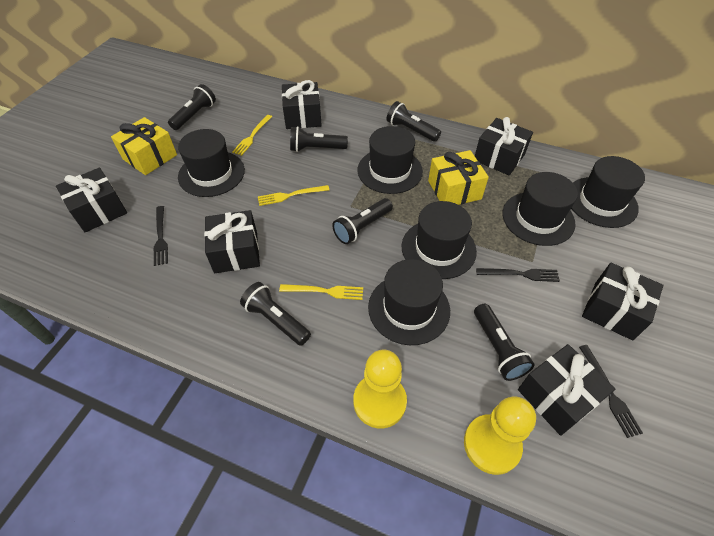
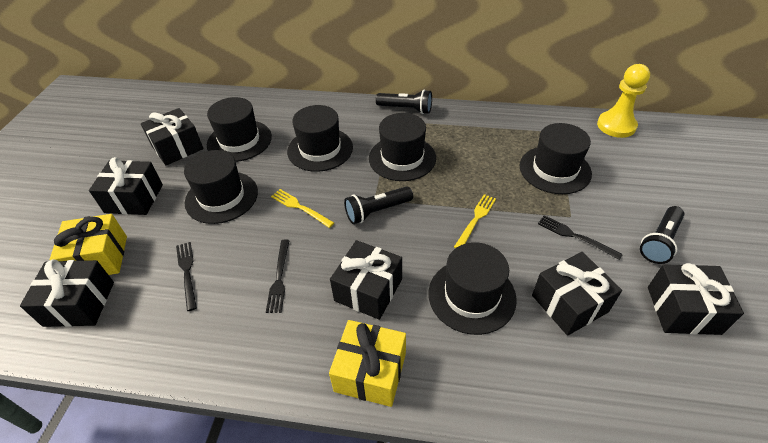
black flashlight: 6 -> 3
yellow fork: 3 -> 2
yellow pawn: 2 -> 1

